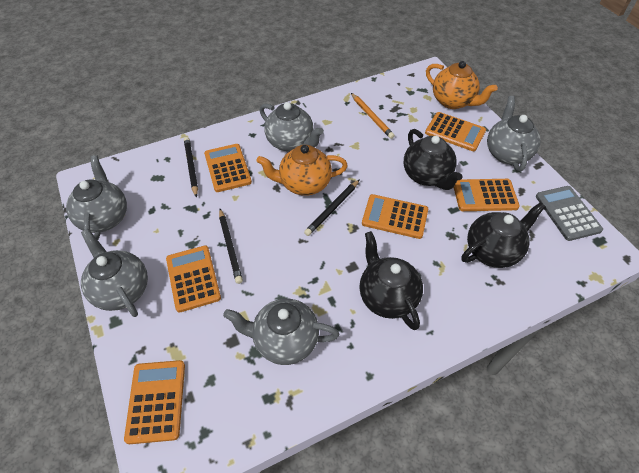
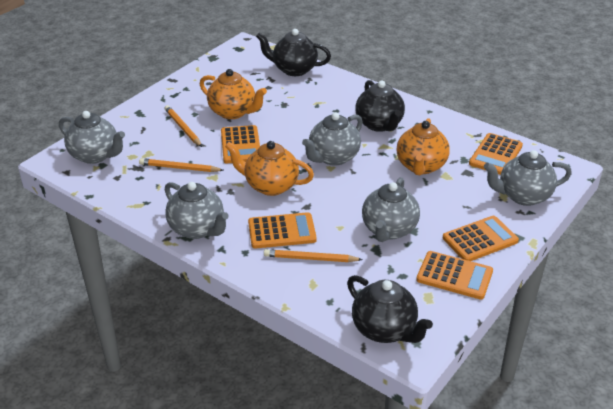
black pencil: 3 -> 0
grey calculator: 1 -> 0
orange calculator: 6 -> 5
orange pencil: 1 -> 3
orange teapot: 2 -> 3

